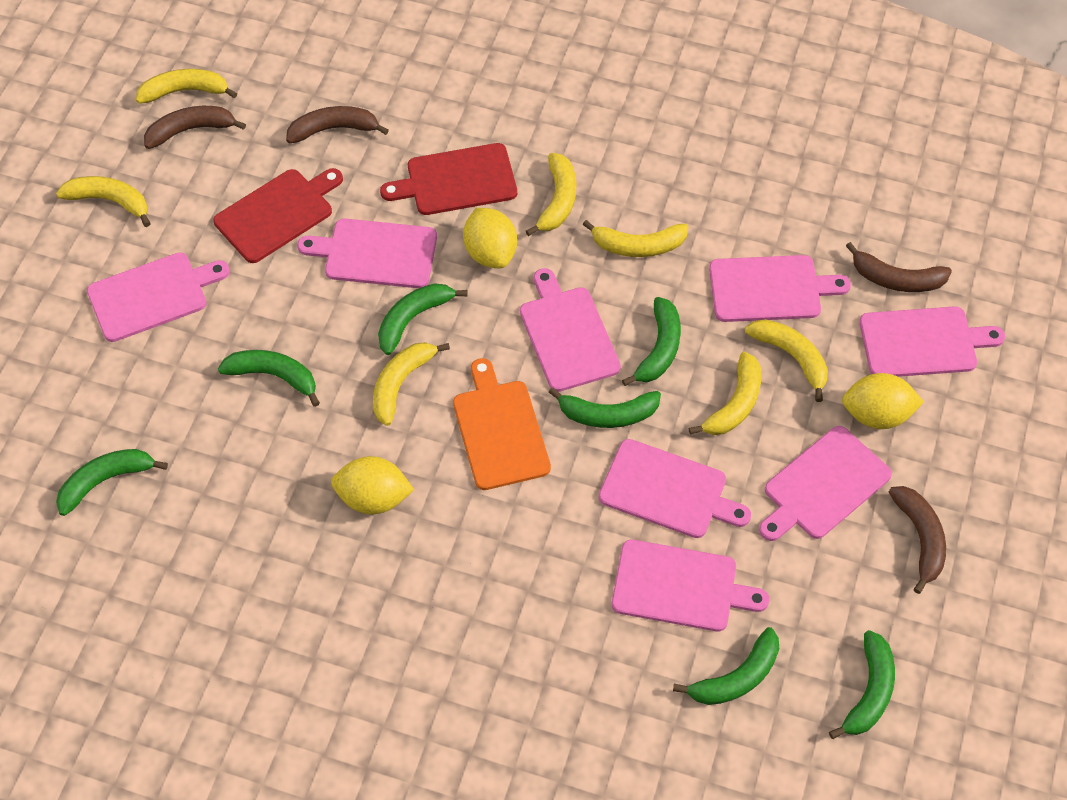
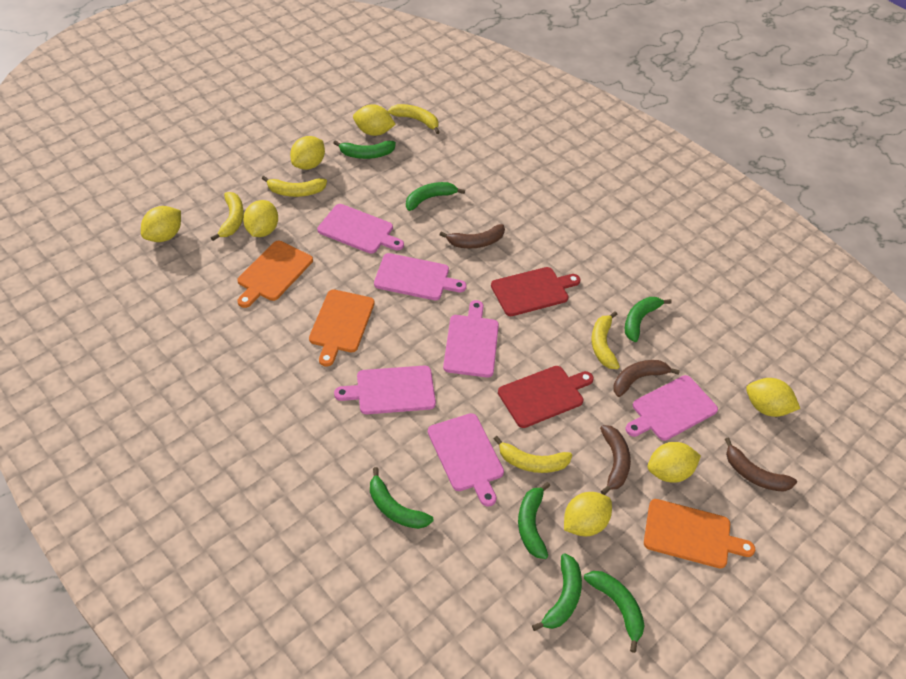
orange cutting board: 1 -> 3
pink cutting board: 8 -> 6
yellow banana: 7 -> 5
yellow lemon: 3 -> 7

